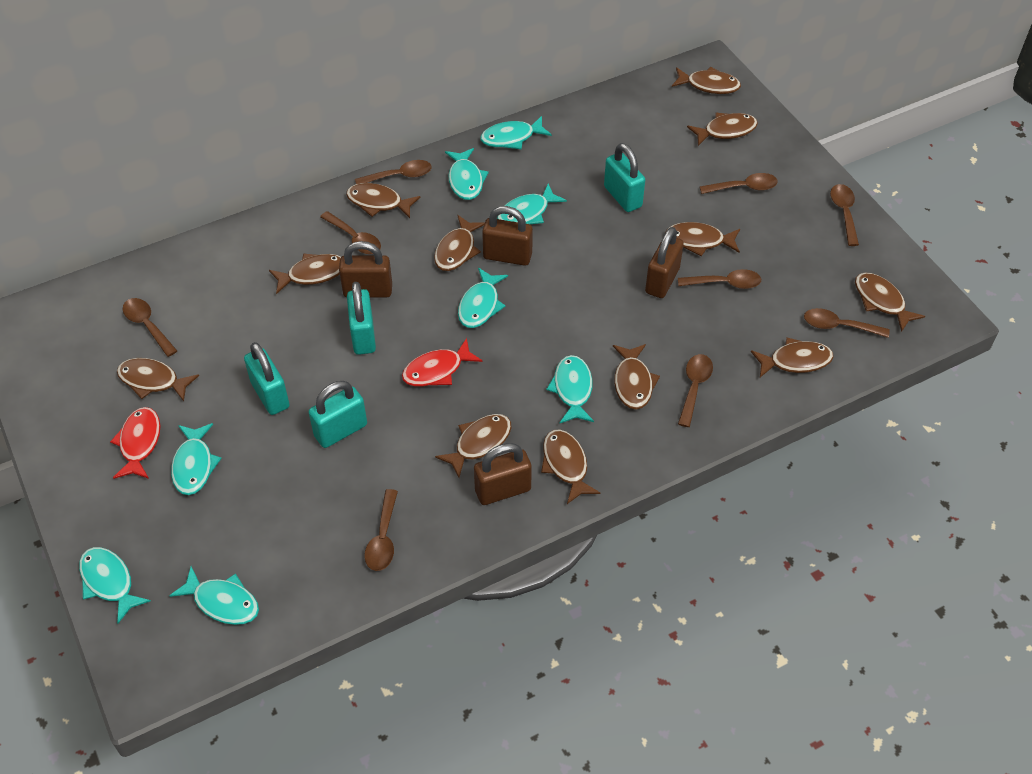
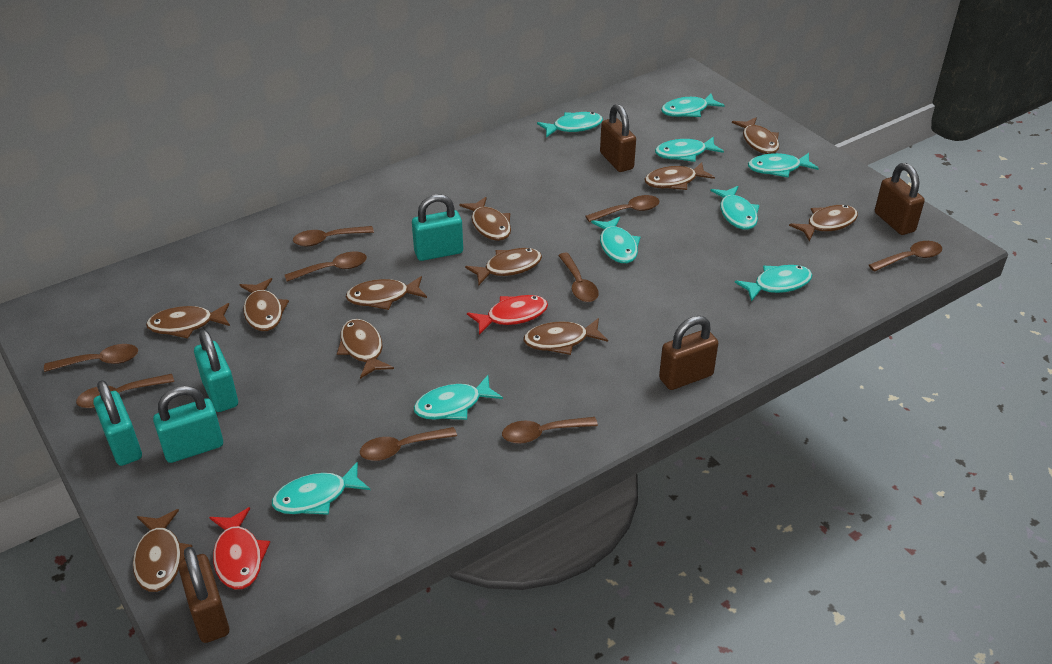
brown fish: 12 -> 11
turquoise fish: 8 -> 9

